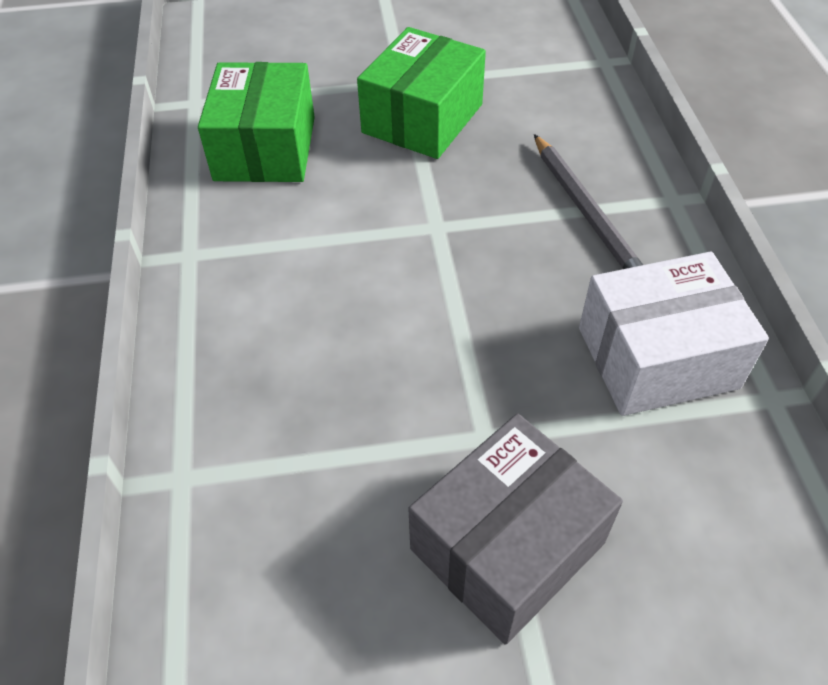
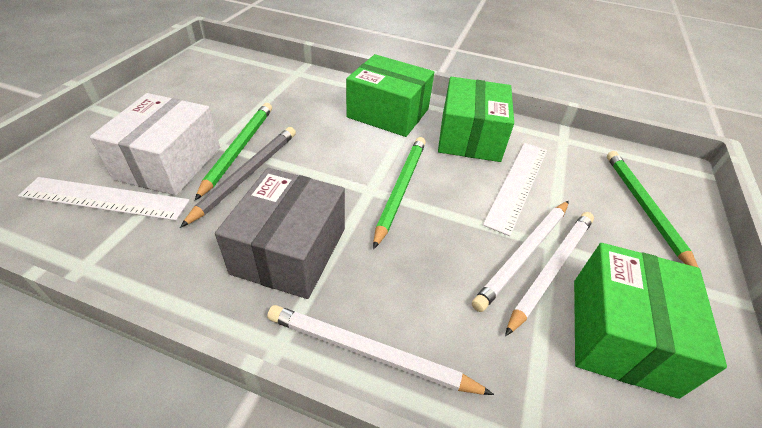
green box: 2 -> 3
green pencil: 0 -> 3
white pencil: 0 -> 3
white ruler: 0 -> 2

